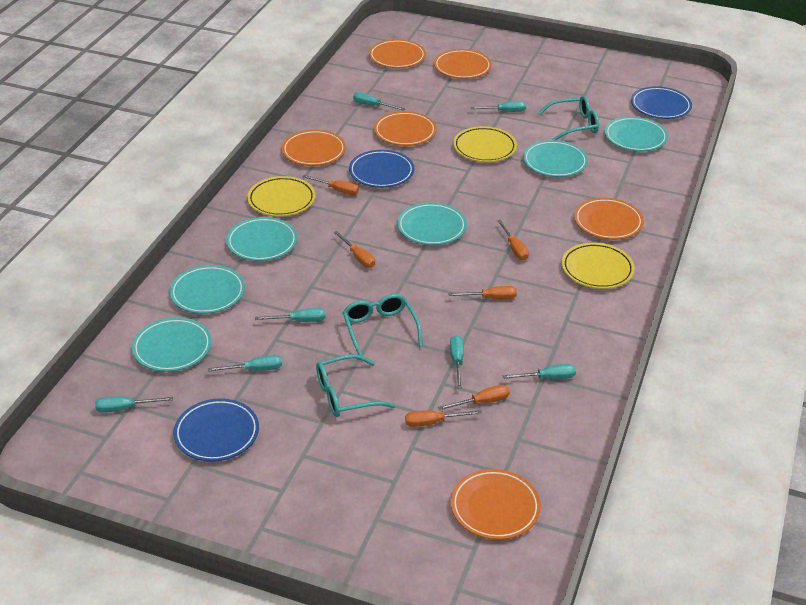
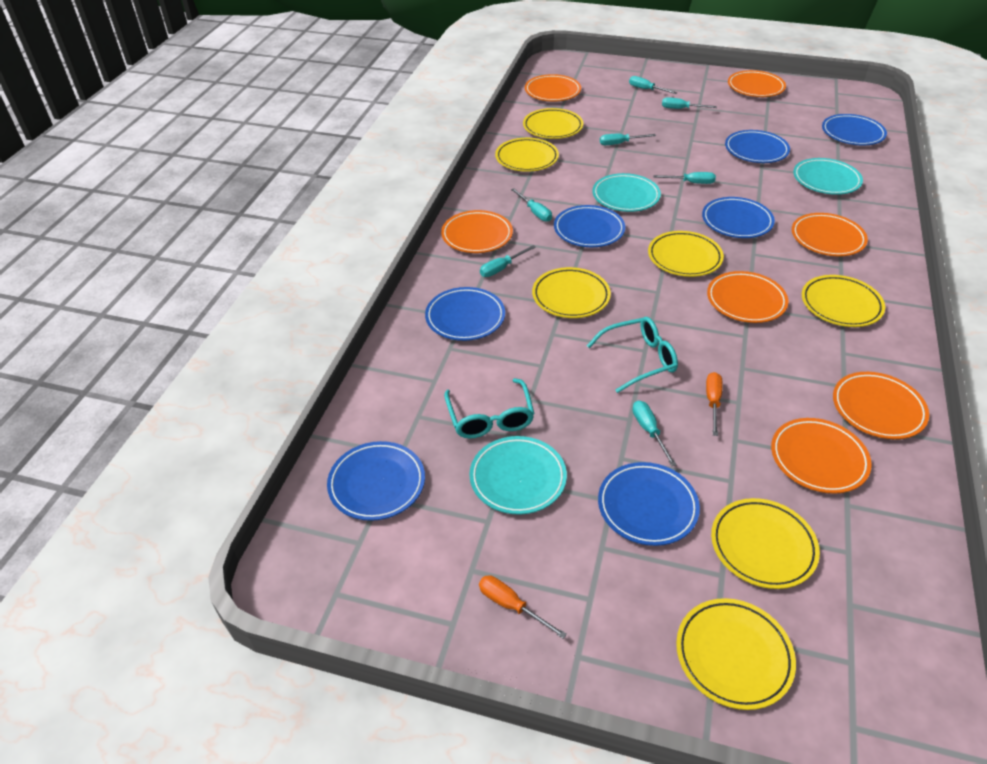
blue plate: 3 -> 7
orange plate: 6 -> 7
orange screwdriver: 6 -> 2
turquoise glasses: 3 -> 2
turquoise plate: 6 -> 3
yellow plate: 3 -> 7

